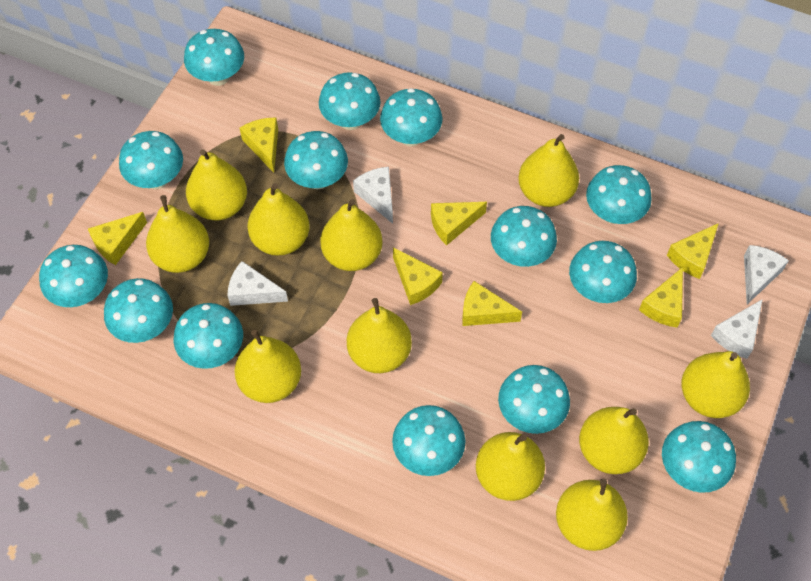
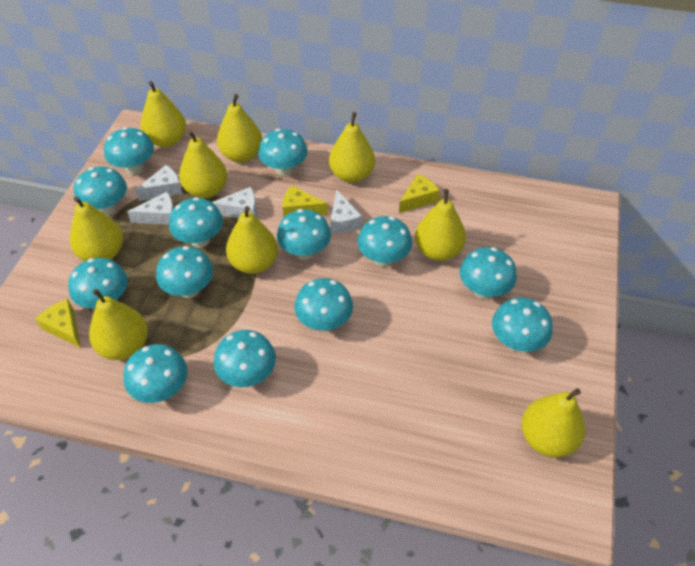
turquoise mushroom: 14 -> 13
yellow cheese: 7 -> 3
yellow pear: 11 -> 9

